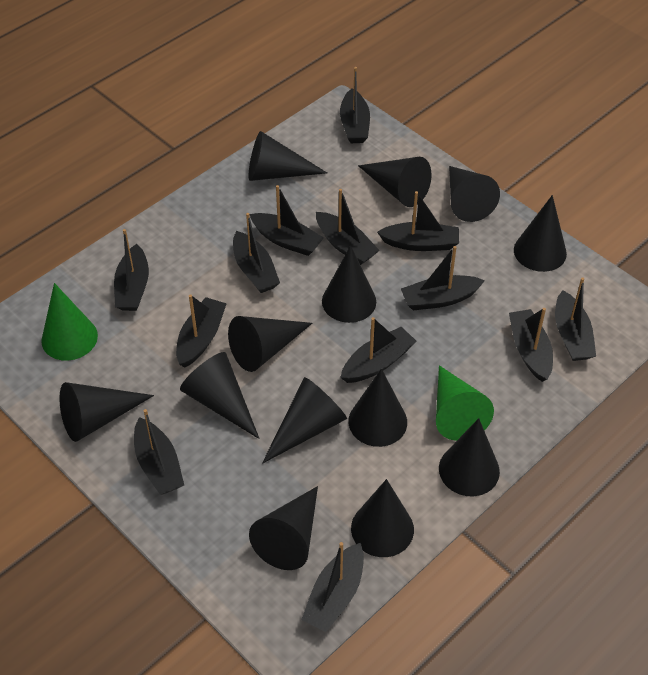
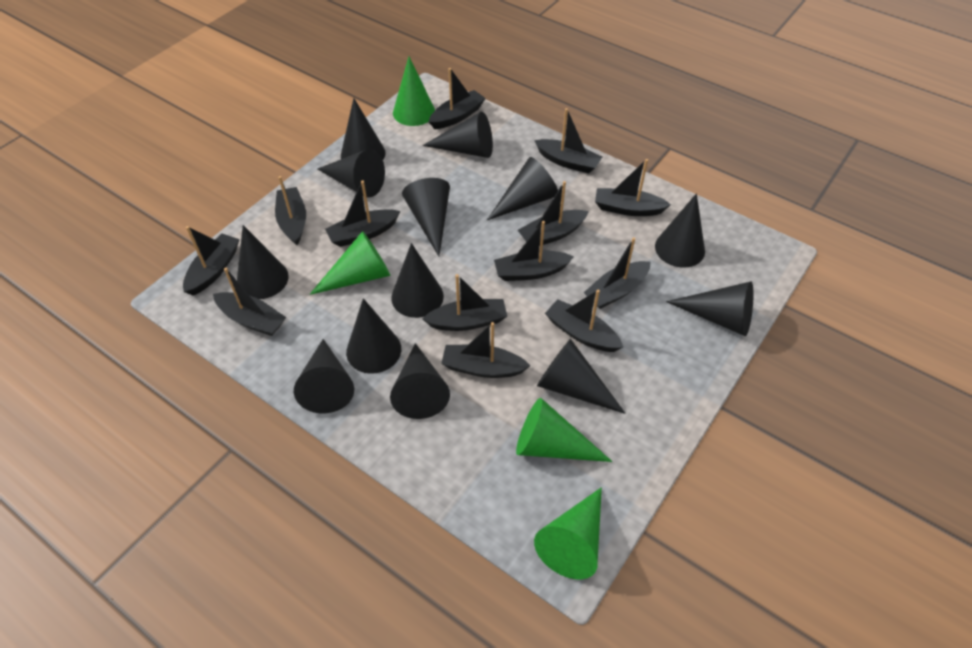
green cone: 2 -> 4

